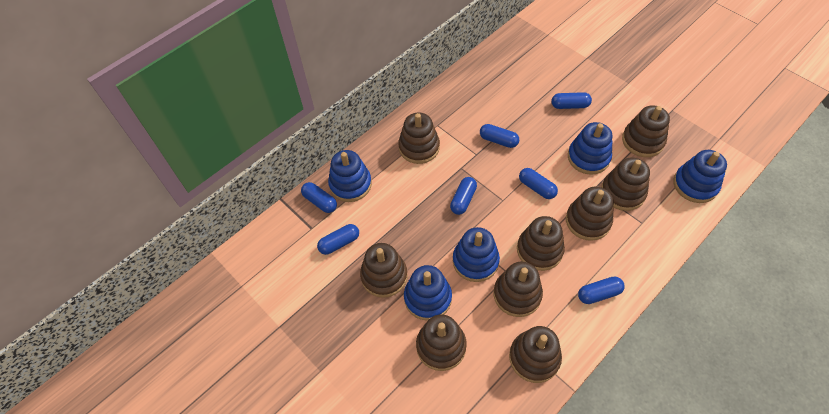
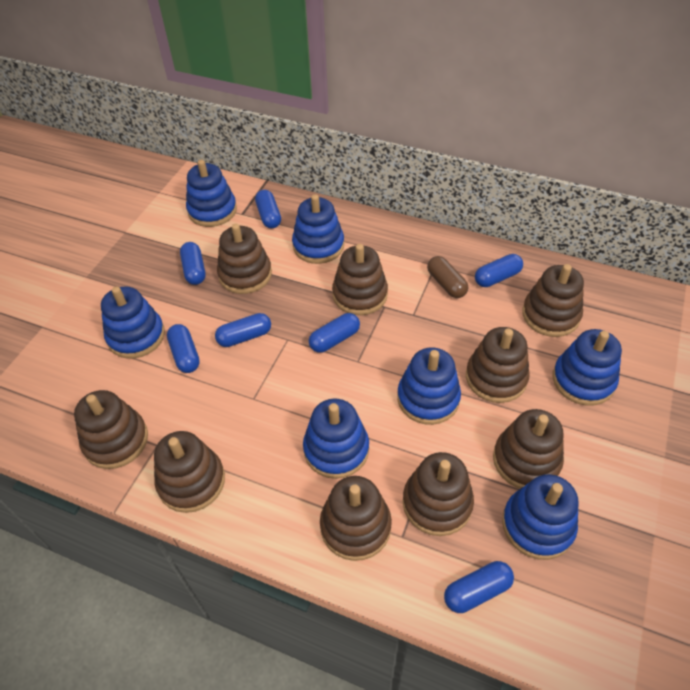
blue stacking toy: 5 -> 7
brown capsule: 0 -> 1

